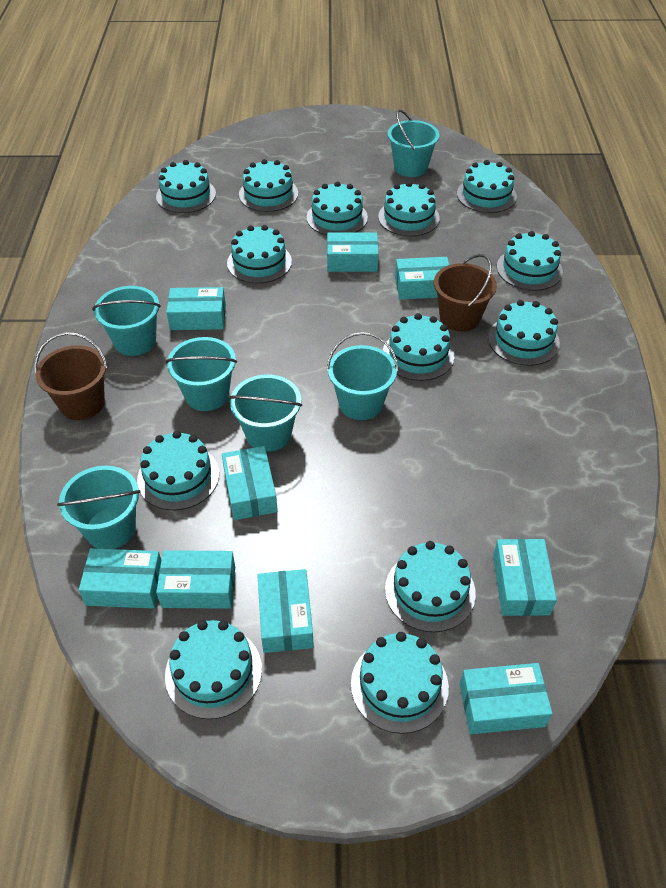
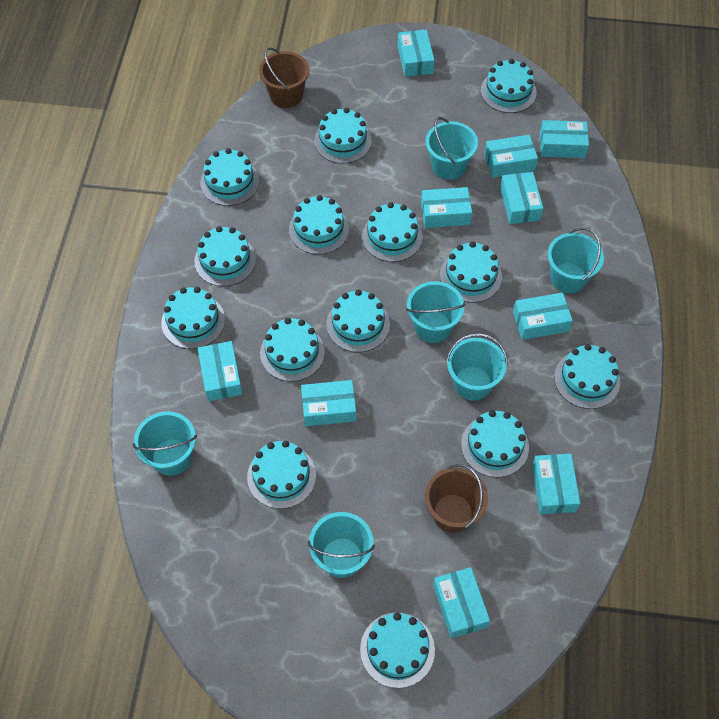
turquoise box: 9 -> 10
turquoise cake: 13 -> 14

